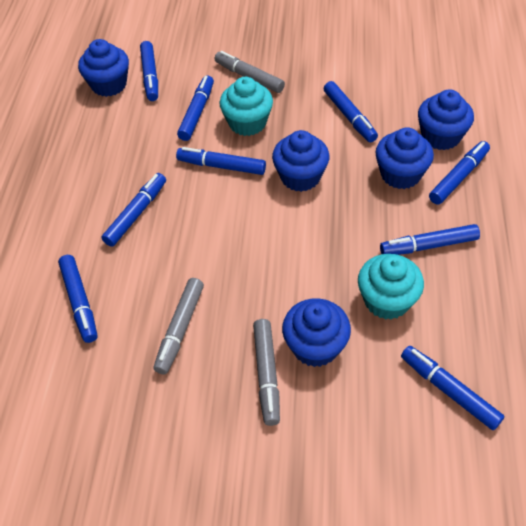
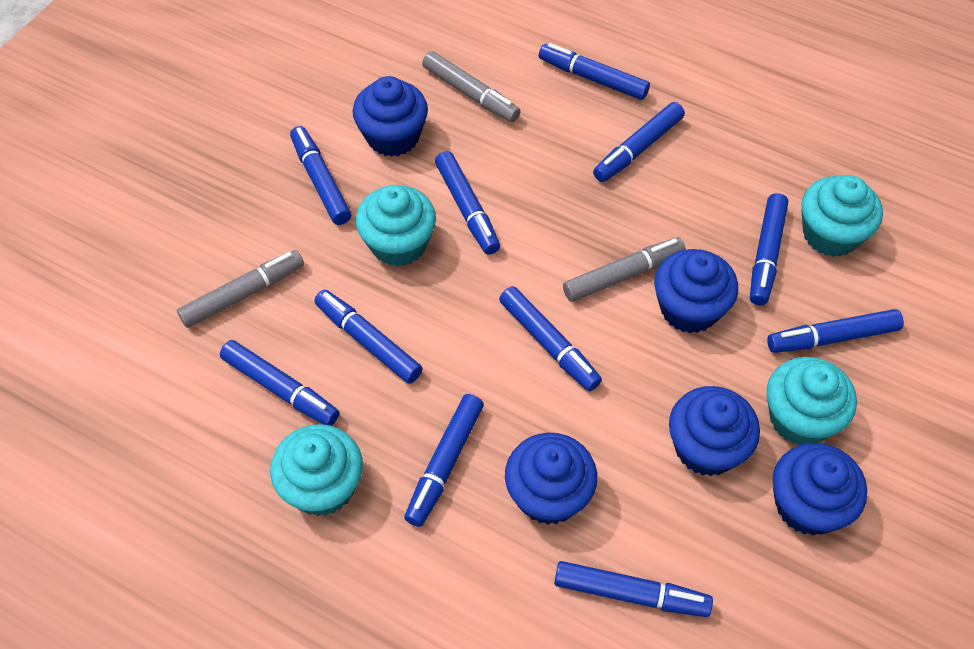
blue marker: 9 -> 11
turquoise cupcake: 2 -> 4

